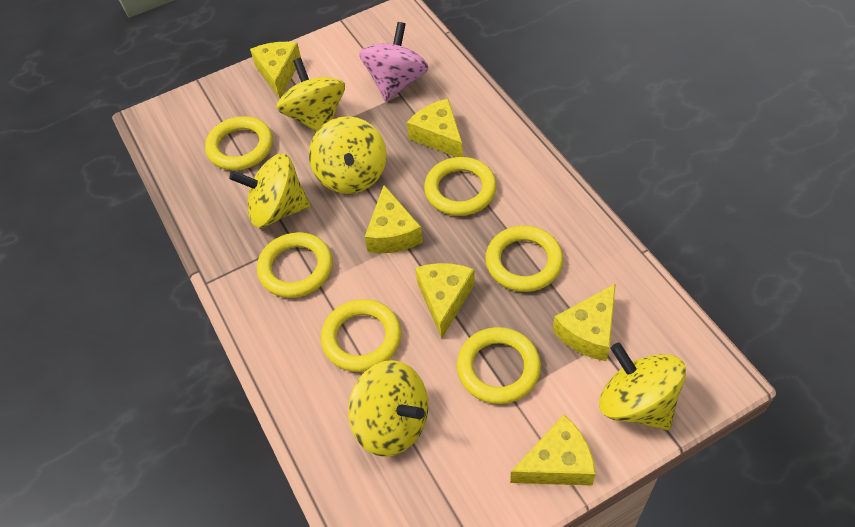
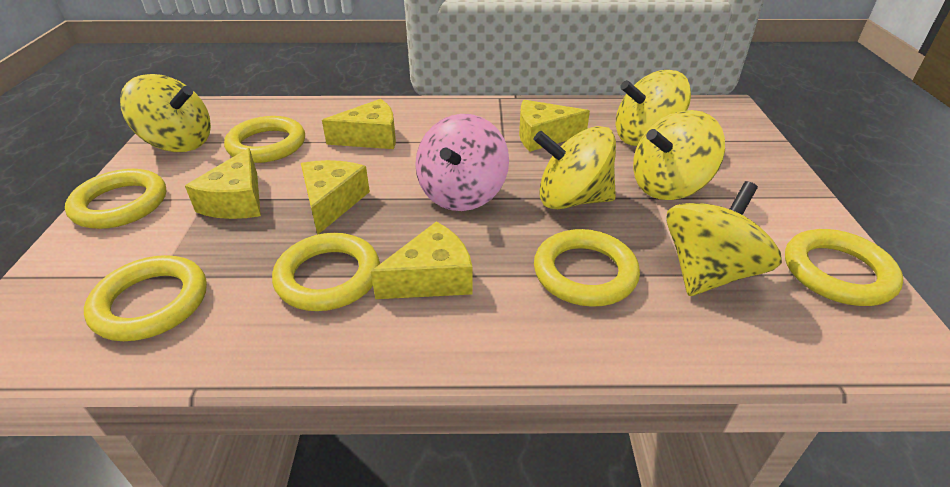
yellow cheese: 6 -> 5

